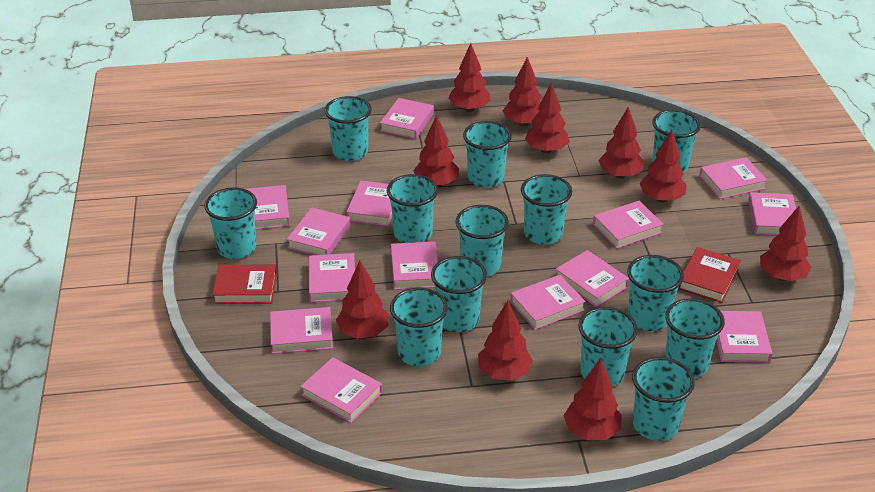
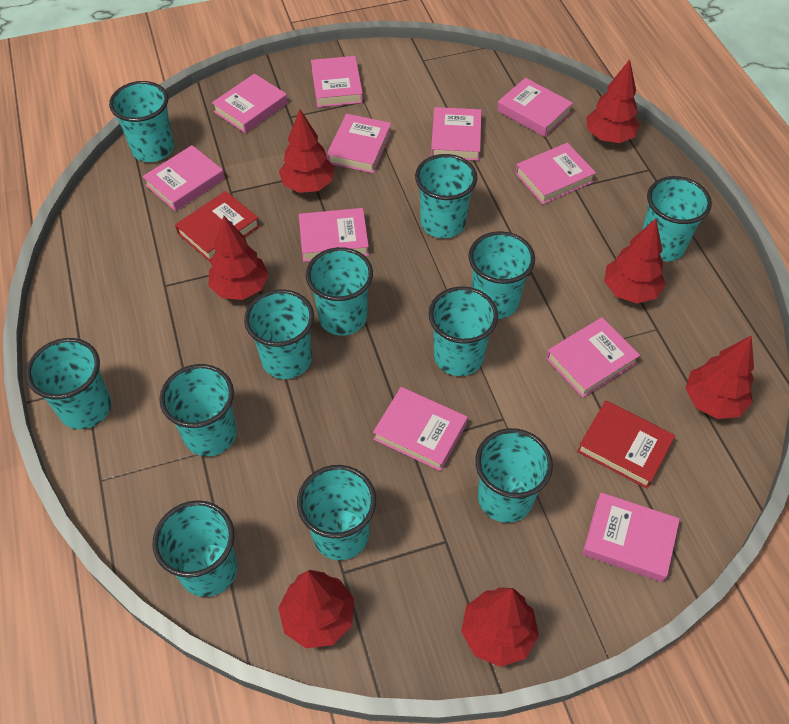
pink book: 14 -> 11
red tree: 10 -> 7
turquoise cup: 13 -> 12

